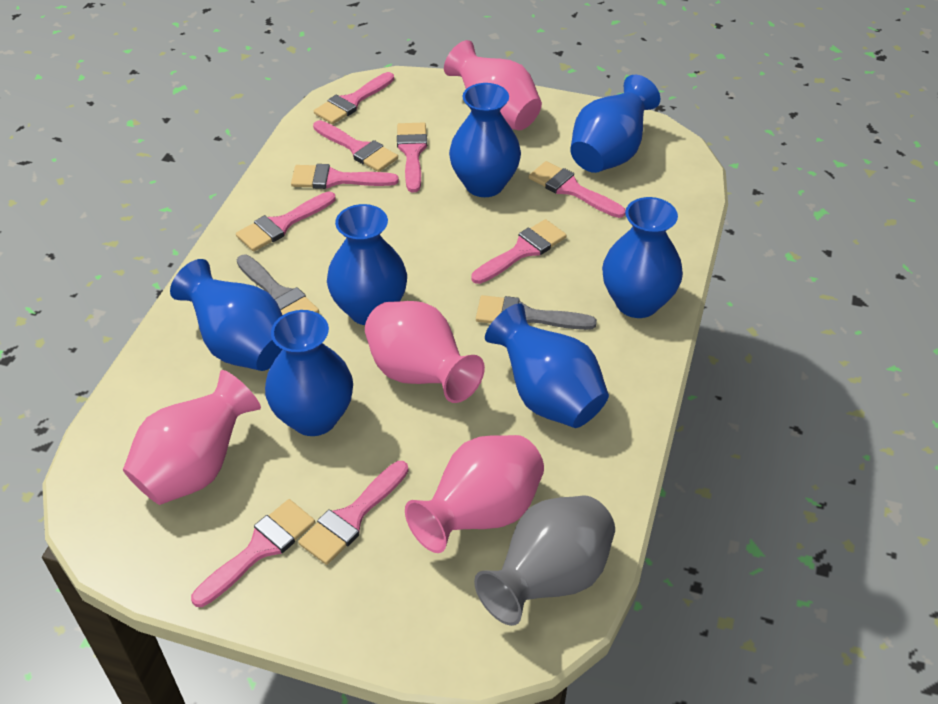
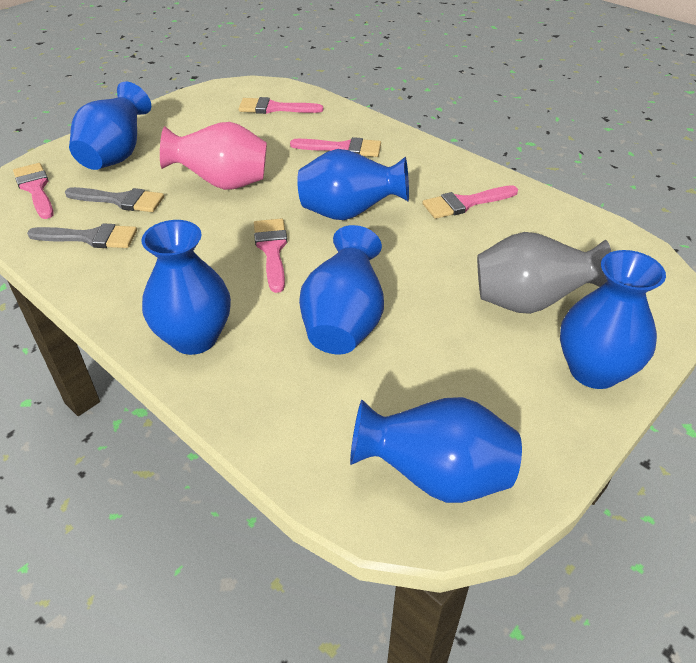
blue vase: 7 -> 6
pink brush: 9 -> 5
pink vase: 4 -> 1

